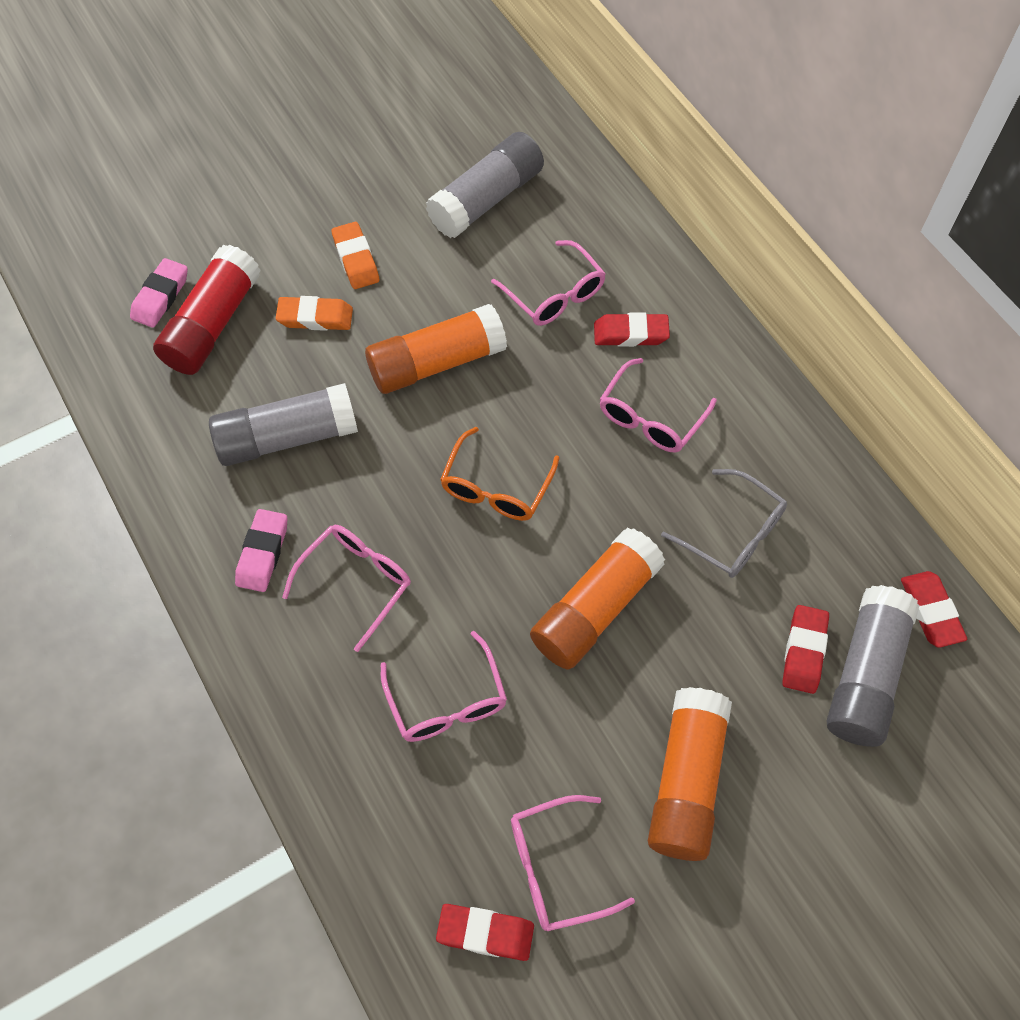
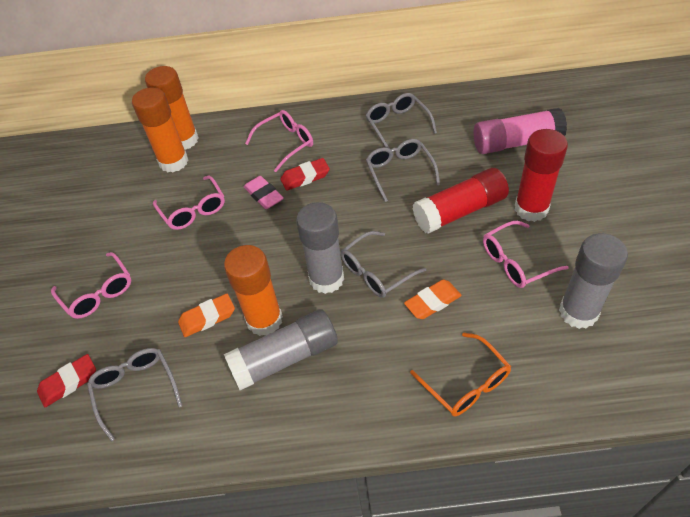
grey glasses: 1 -> 4
pink eraser: 2 -> 1
pink glasses: 5 -> 4
pink glue stick: 0 -> 1
red eraser: 4 -> 2
red glue stick: 1 -> 2

